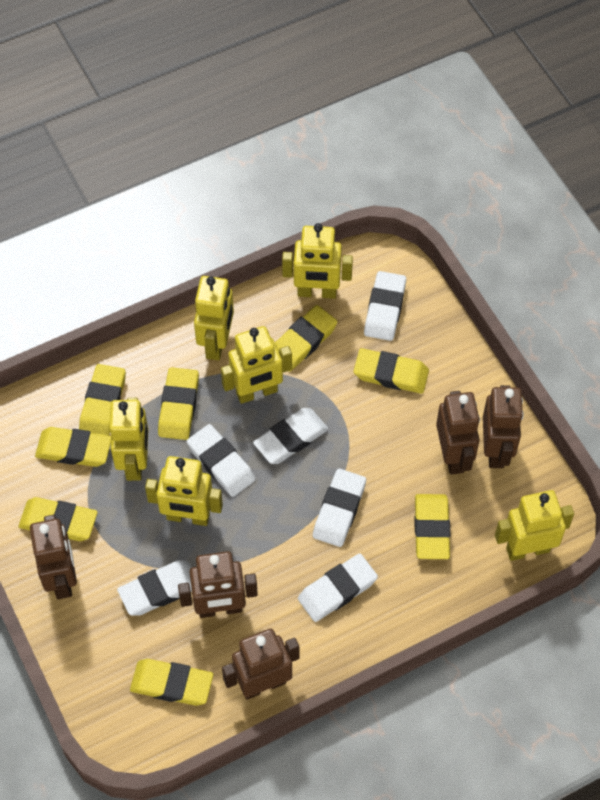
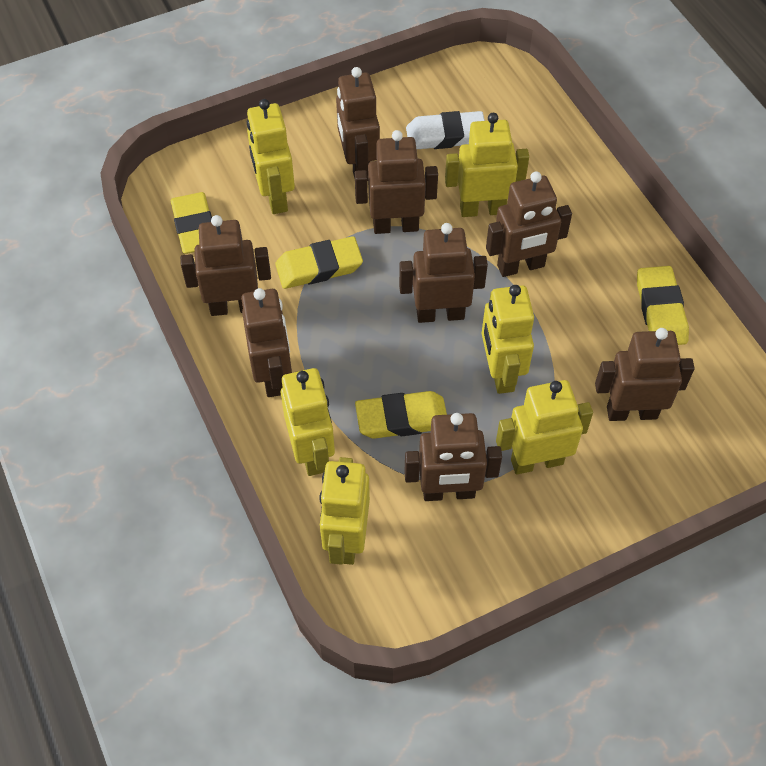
brown robot: 5 -> 8
white eraser: 6 -> 1
yellow eraser: 8 -> 4

